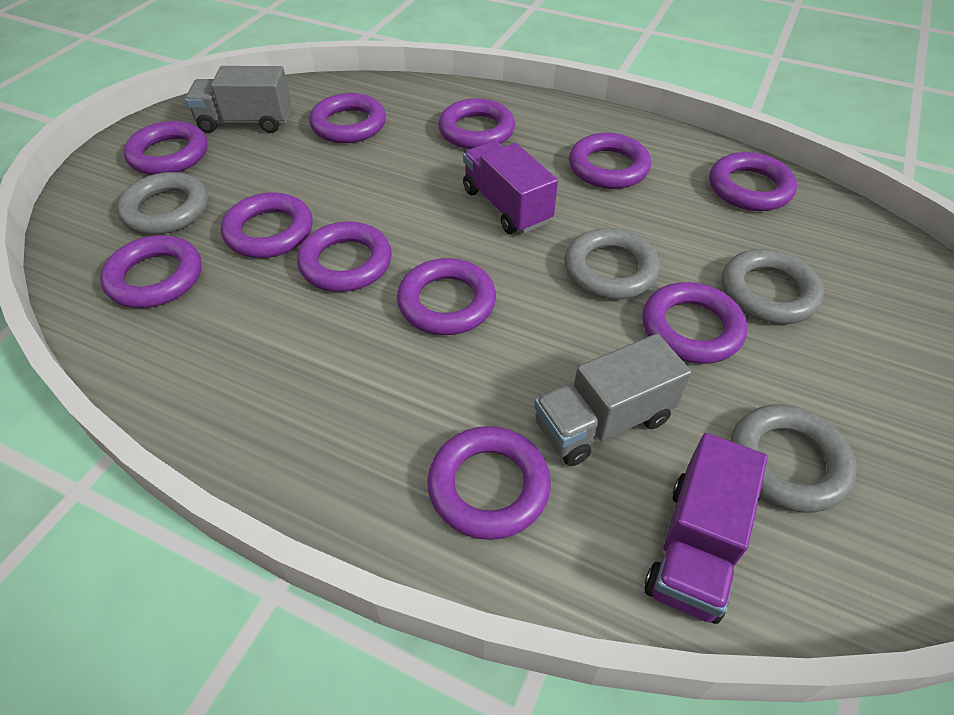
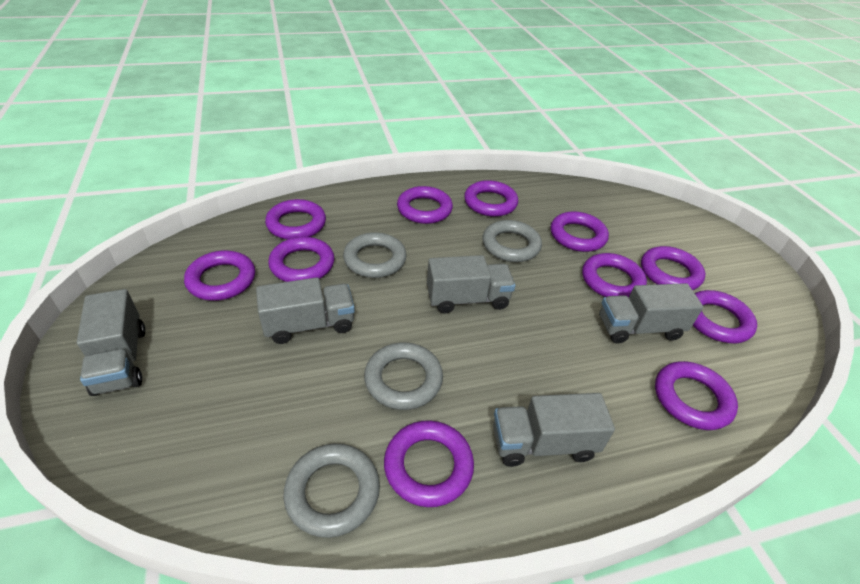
grey truck: 2 -> 5
purple truck: 2 -> 0

